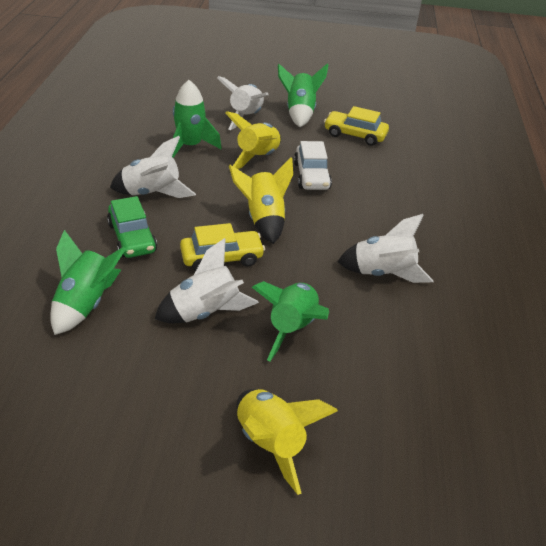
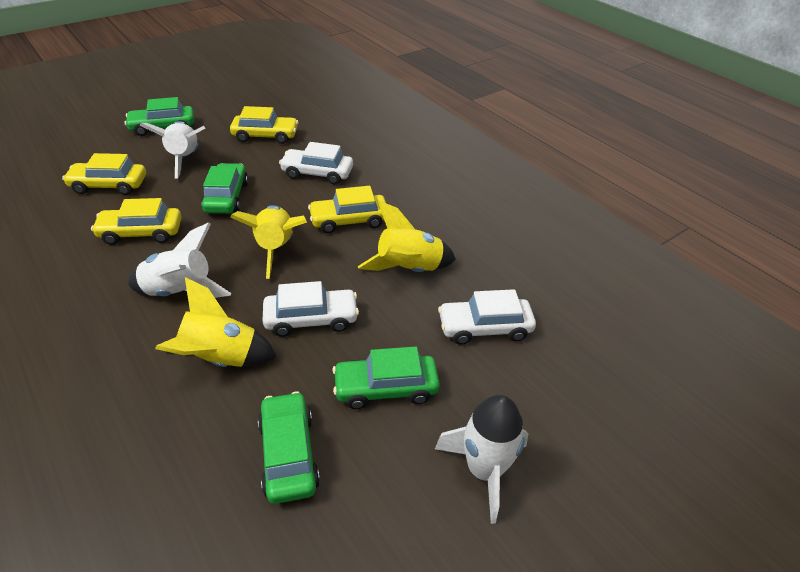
green car: 1 -> 4
green rocket: 4 -> 0
white car: 1 -> 3
white rocket: 4 -> 3
yellow car: 2 -> 4

